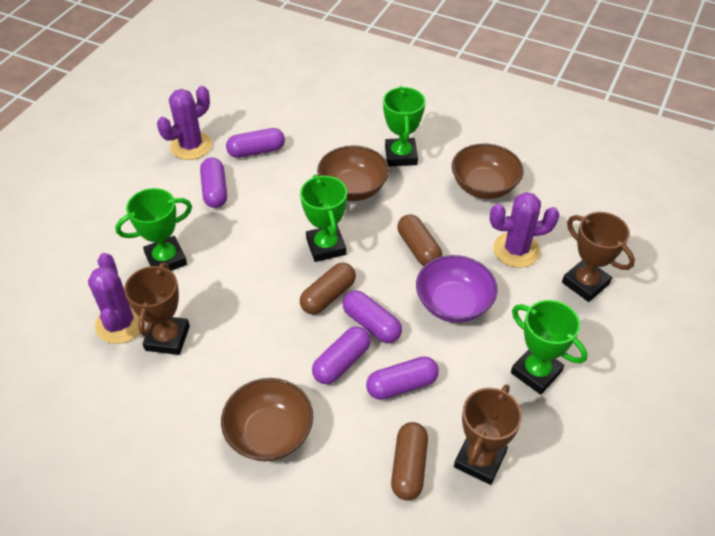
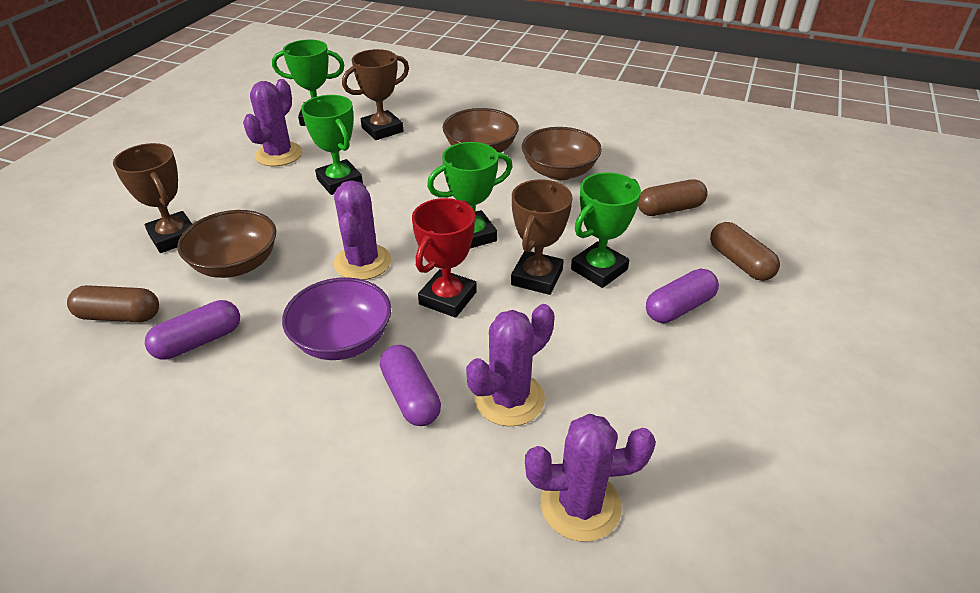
purple cactus: 3 -> 4
purple capsule: 5 -> 3
red trophy: 0 -> 1

